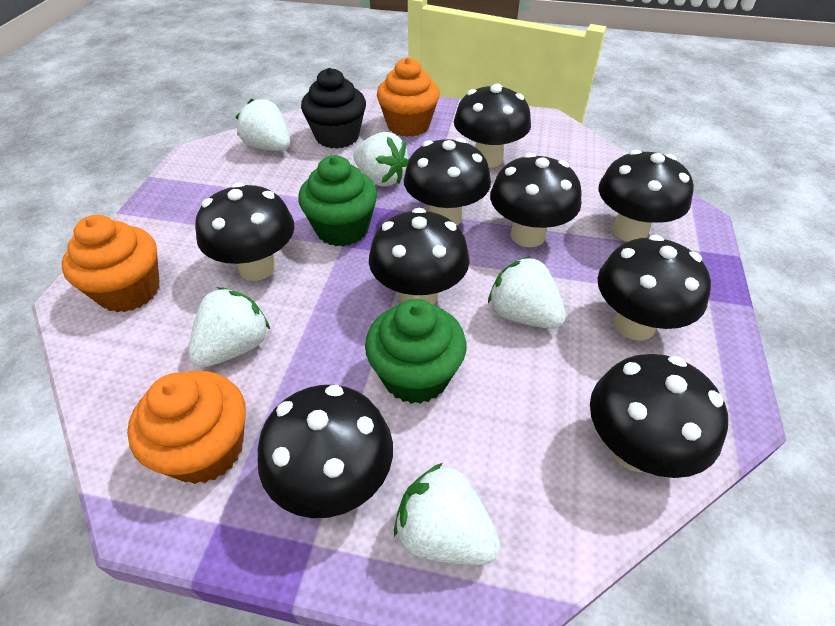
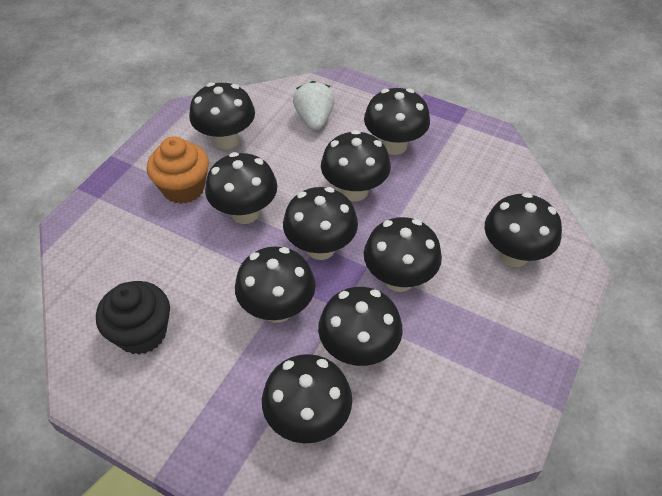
black mushroom: 9 -> 10
green cupcake: 2 -> 0
orange cupcake: 3 -> 1
white strawberry: 5 -> 1

